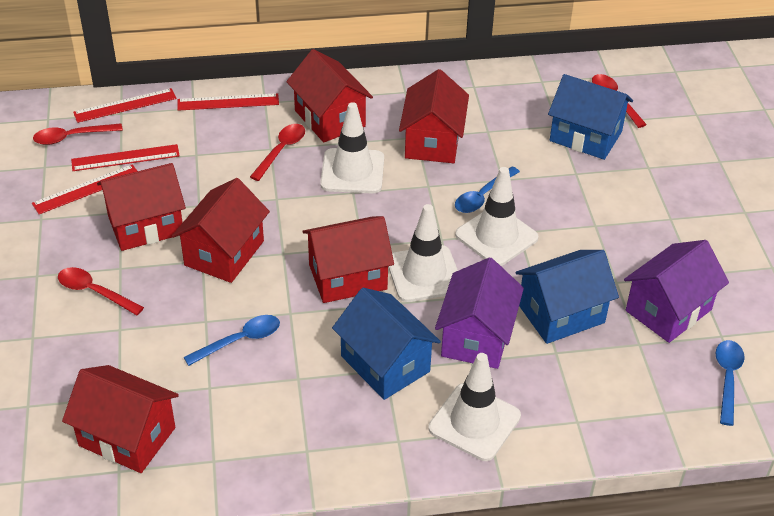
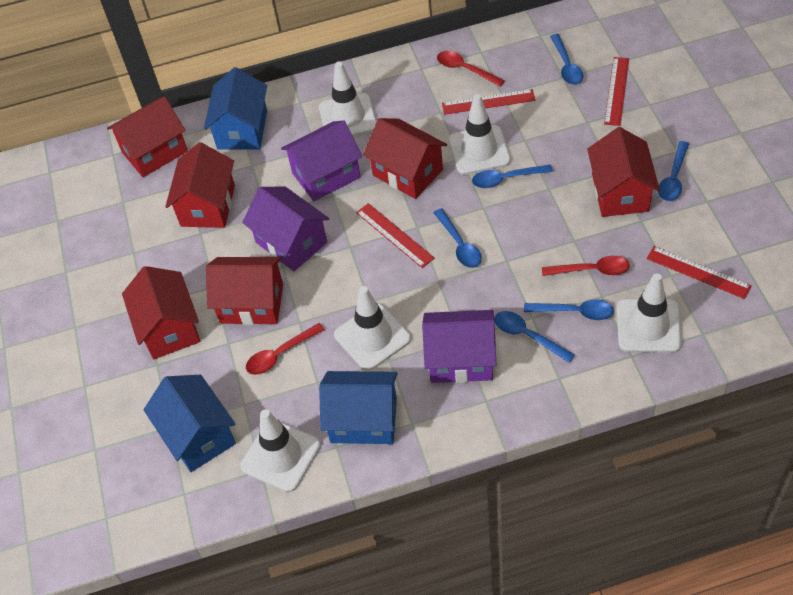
blue spoon: 3 -> 6
purple house: 2 -> 3
red spoon: 4 -> 3
white traffic cone: 4 -> 5

